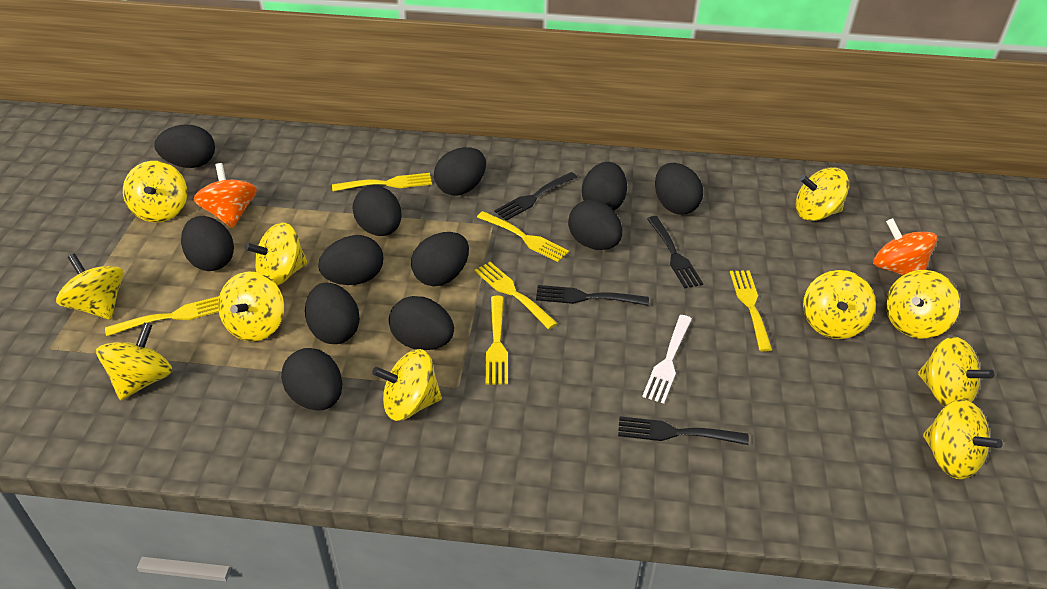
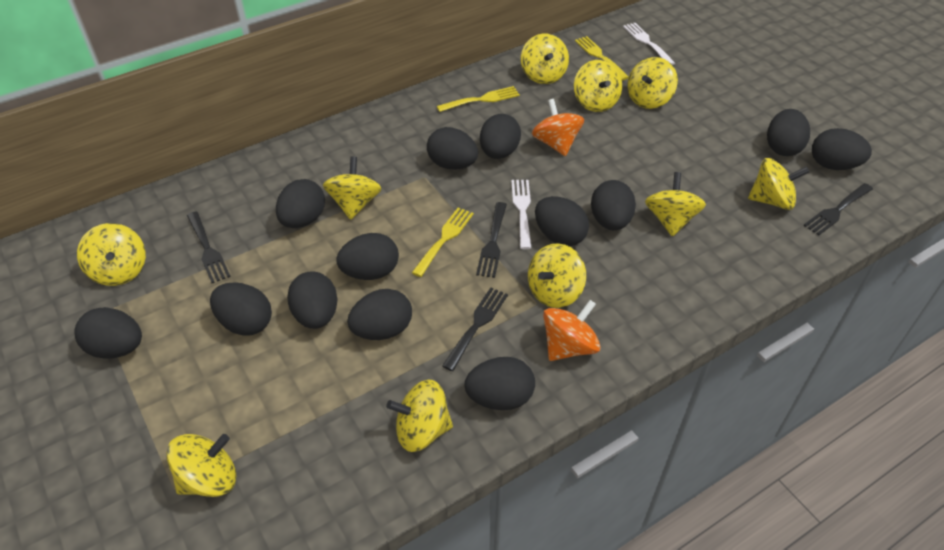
black egg: 12 -> 13
white fork: 1 -> 2
yellow fork: 6 -> 3
yellow spinning top: 11 -> 10

